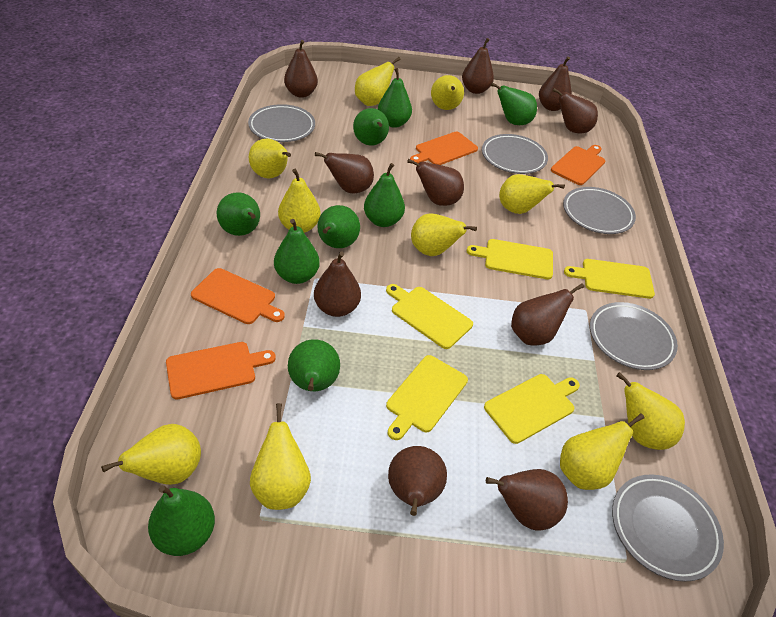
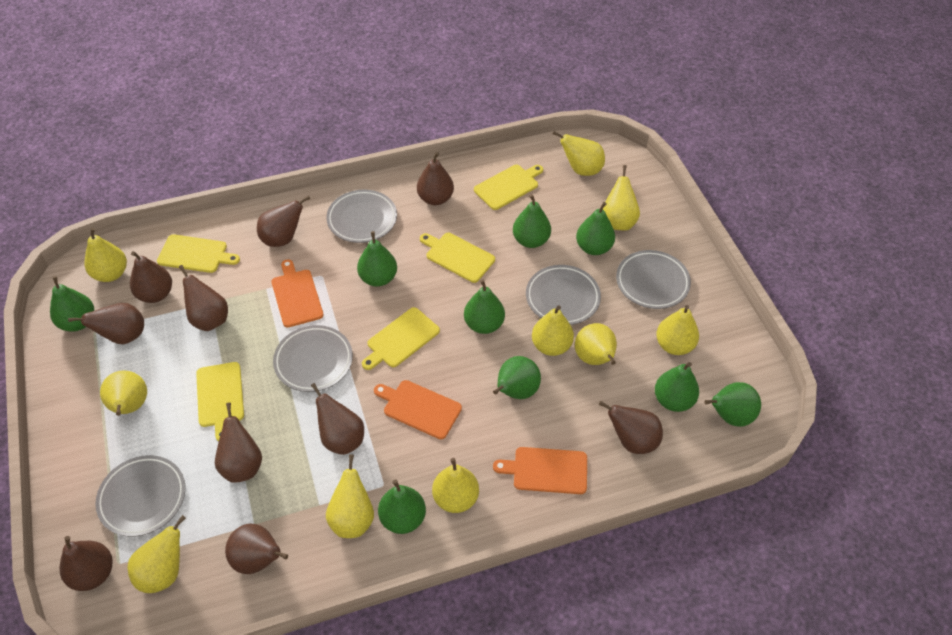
orange cutting board: 4 -> 3

